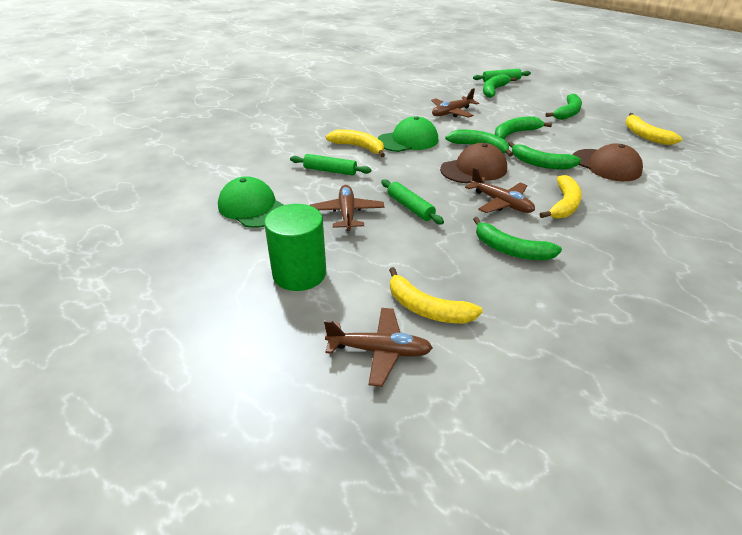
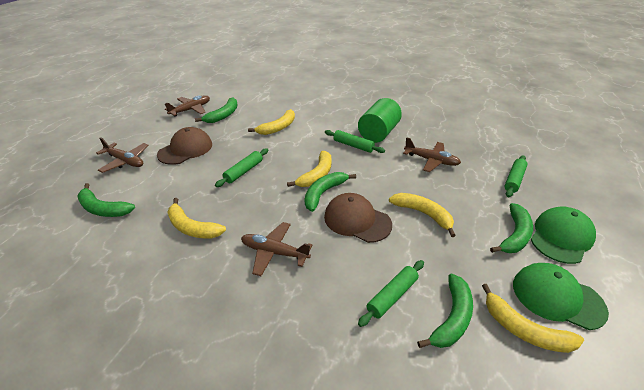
green banana: 6 -> 5
green rolling pin: 3 -> 4
yellow banana: 4 -> 5

